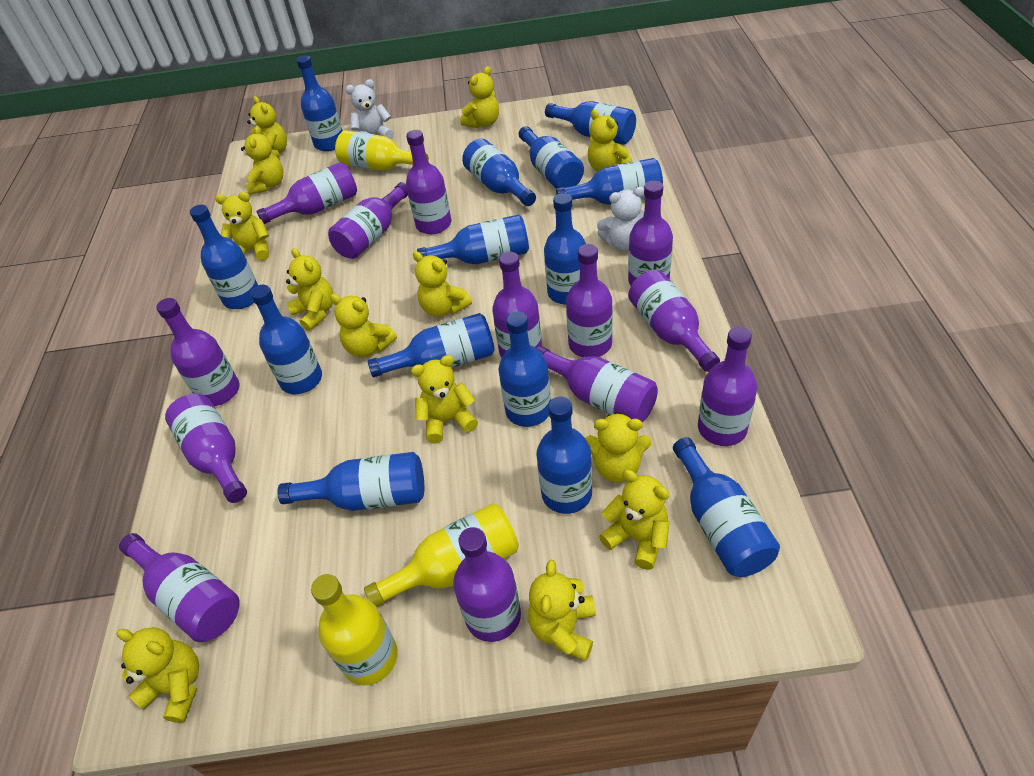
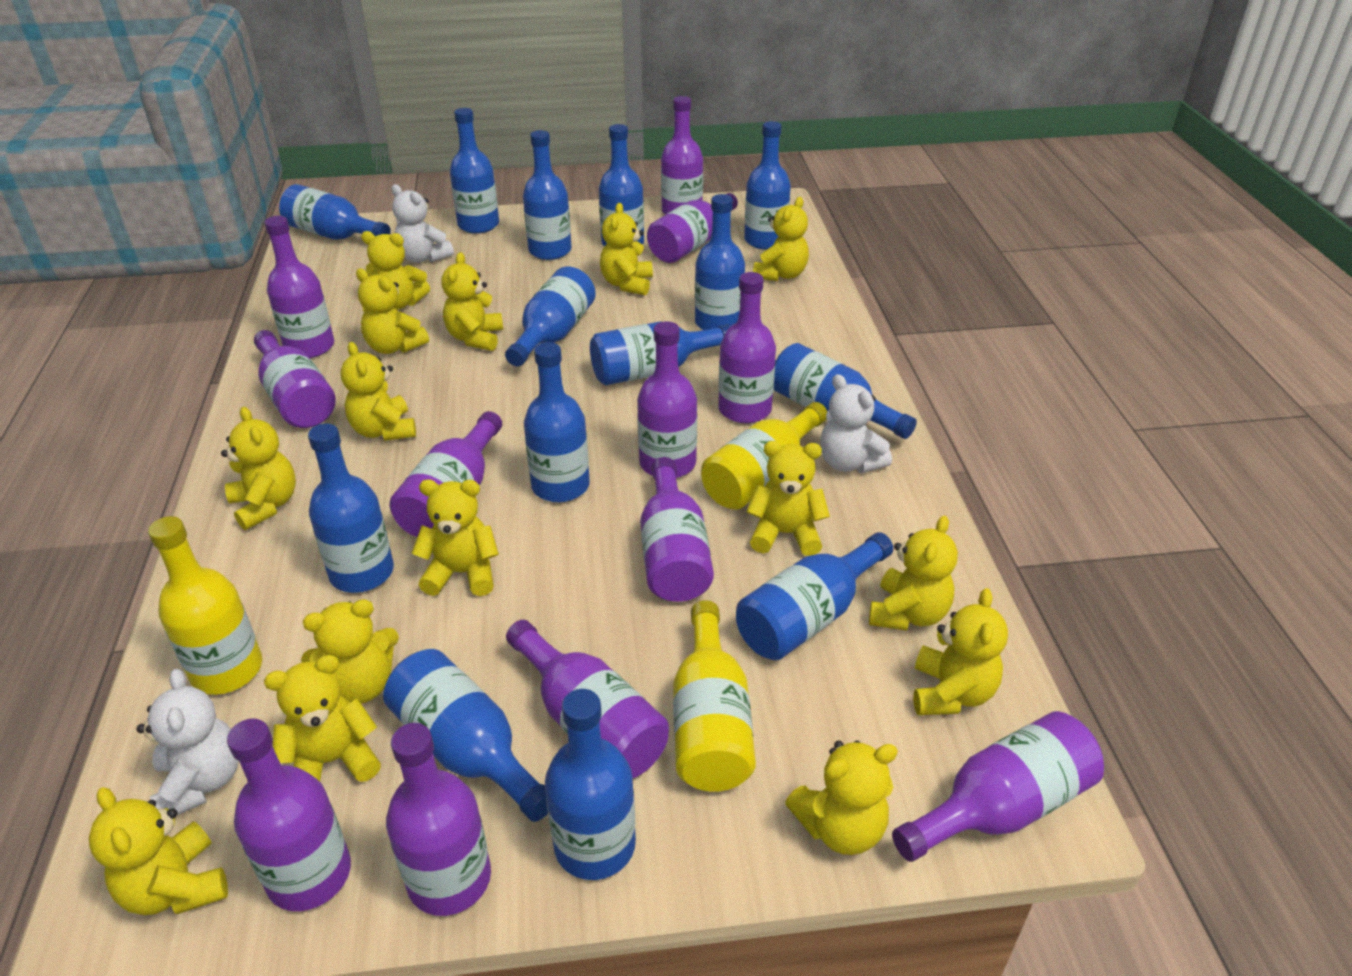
purple bottle: 13 -> 12
white teddy bear: 2 -> 3
yellow teddy bear: 13 -> 15

